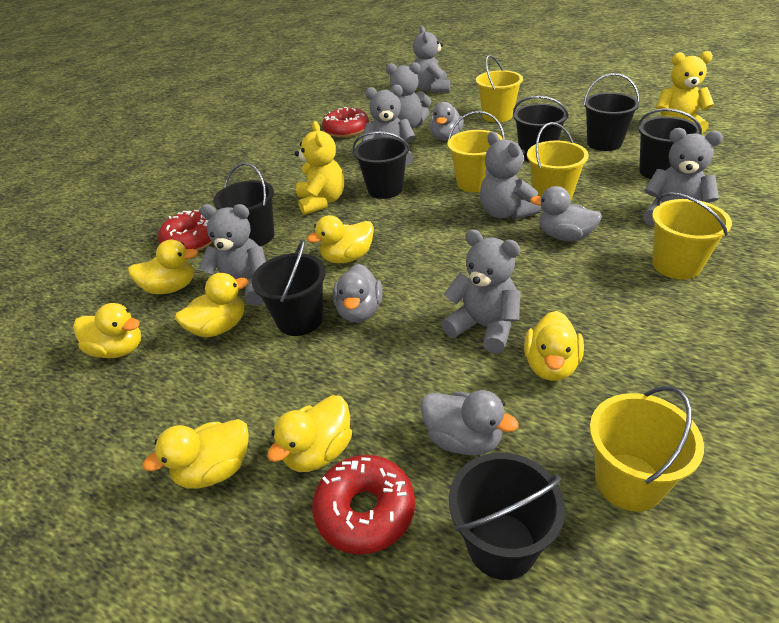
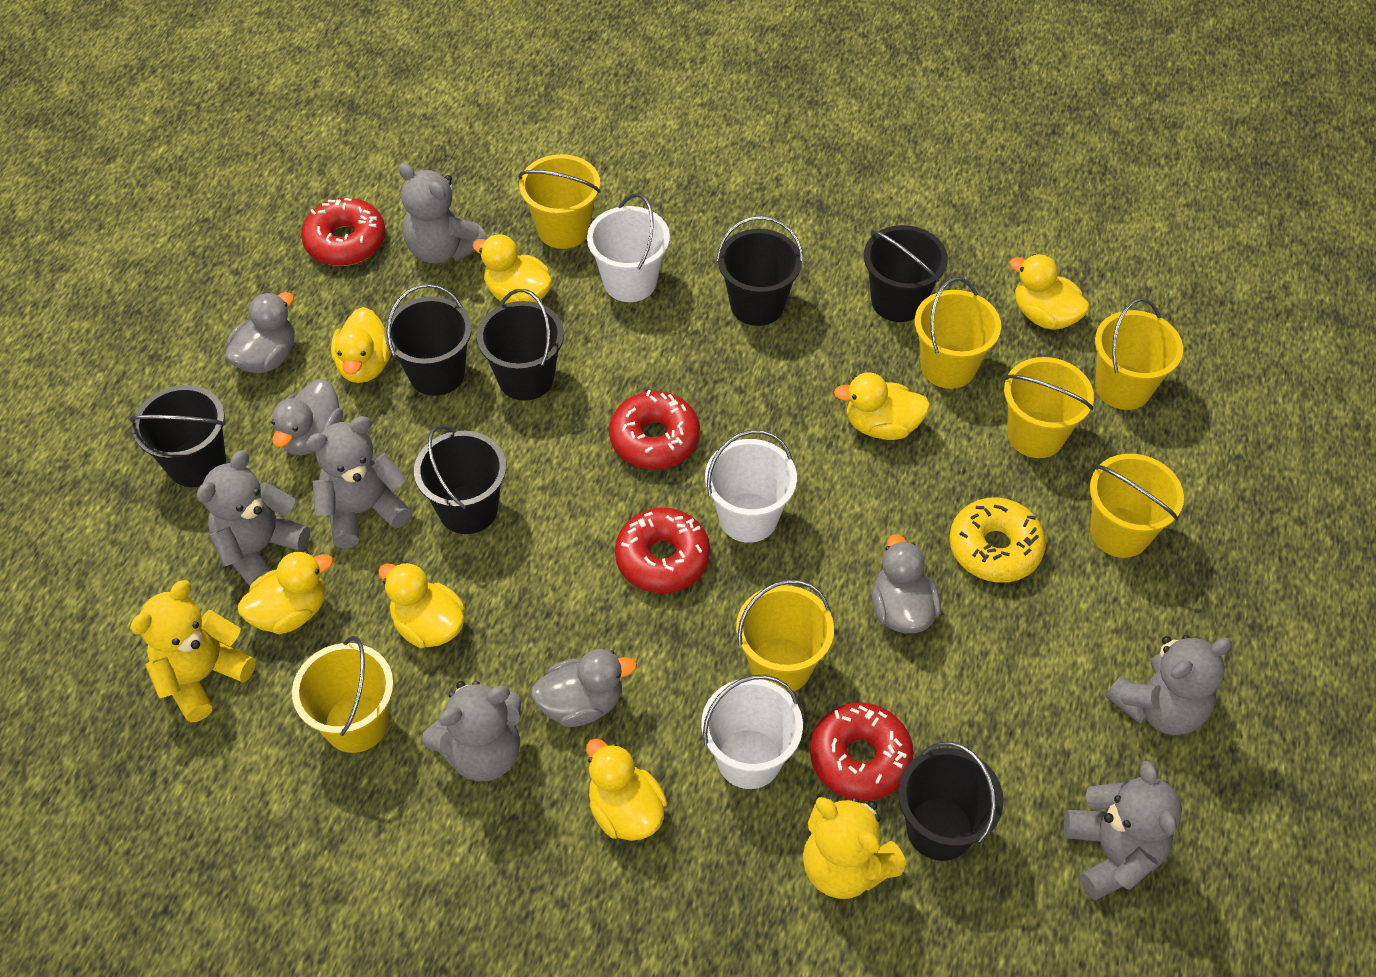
grey teddy bear: 7 -> 6
red donut: 3 -> 4
white bucket: 0 -> 3
yellow bucket: 5 -> 7
yellow donut: 0 -> 1

